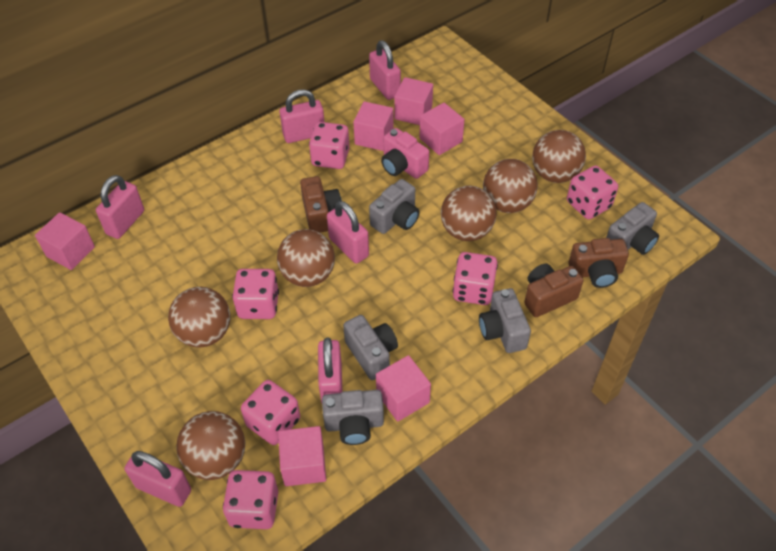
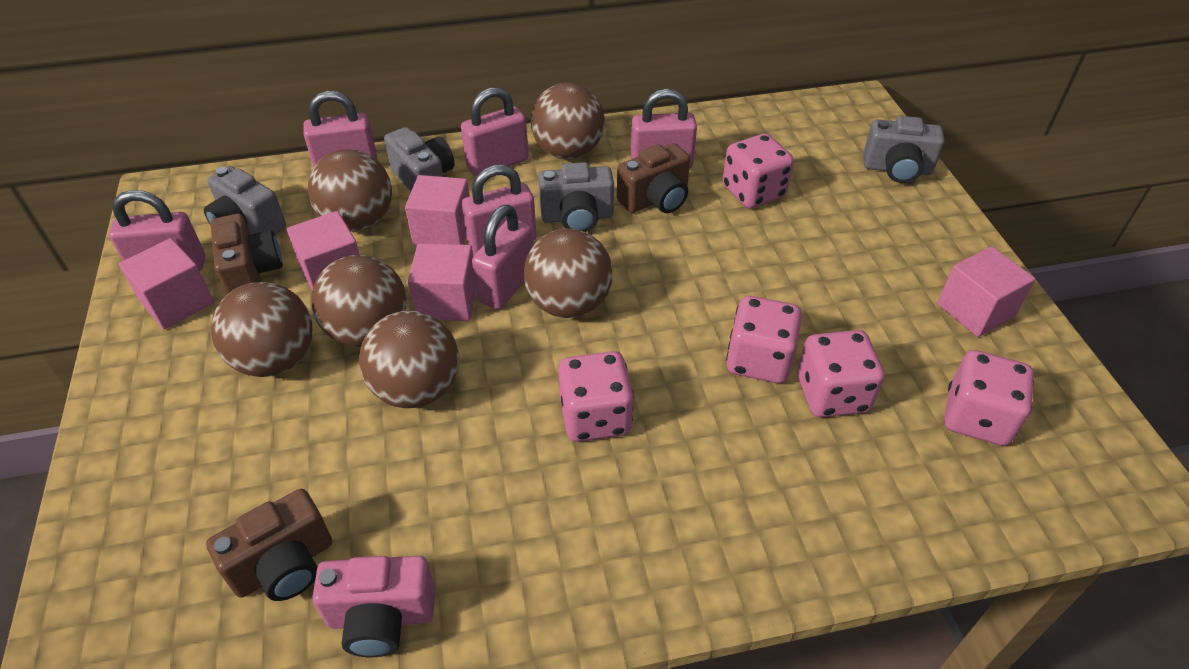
grey camera: 5 -> 4
pink cube: 6 -> 5
pink dice: 6 -> 5

